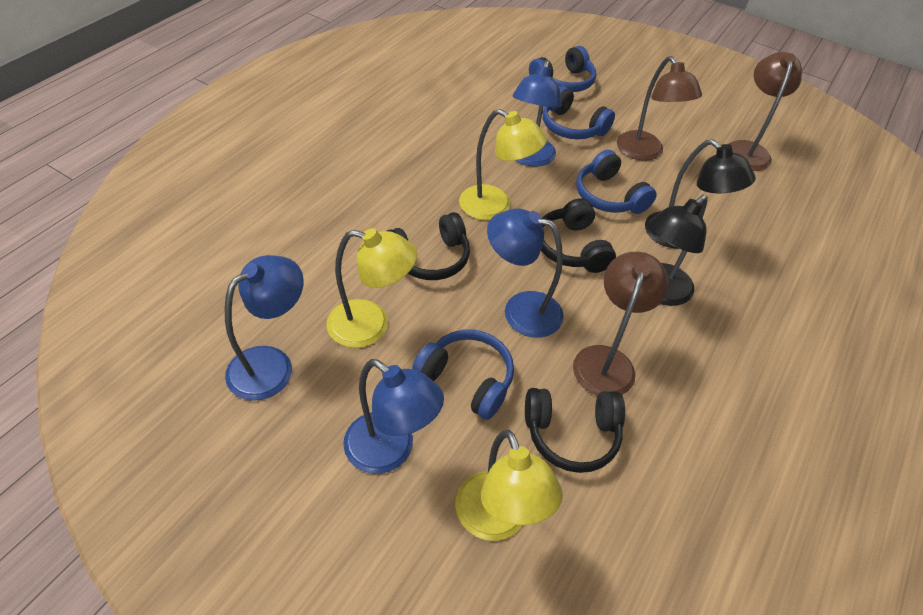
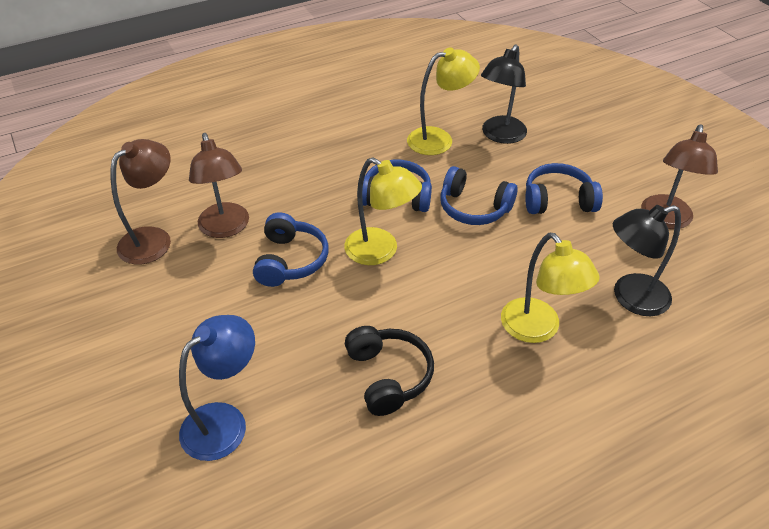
black headphones: 3 -> 1
blue lamp: 4 -> 1

